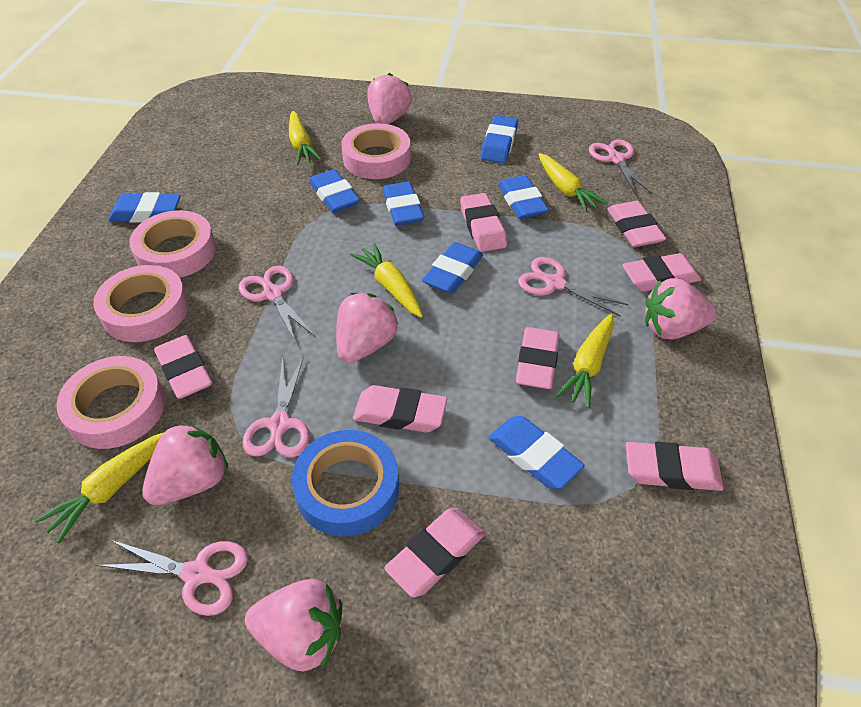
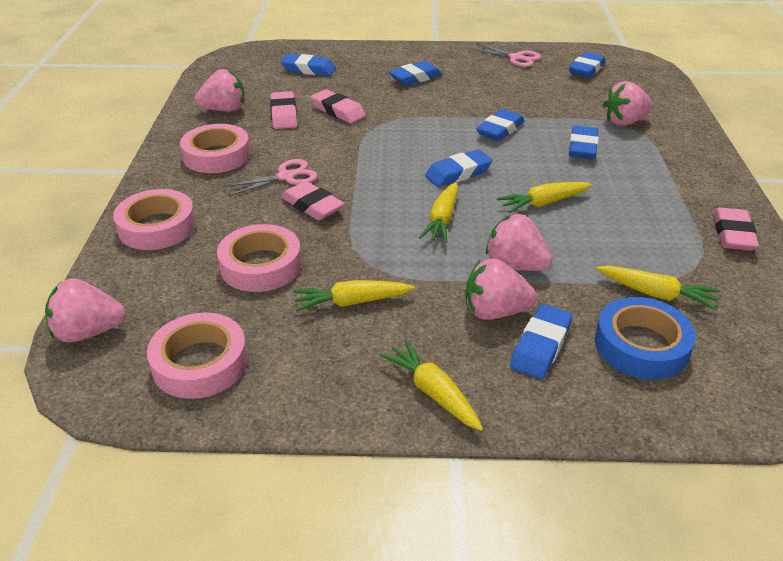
pink eraser: 8 -> 4
pink scissors: 5 -> 2

